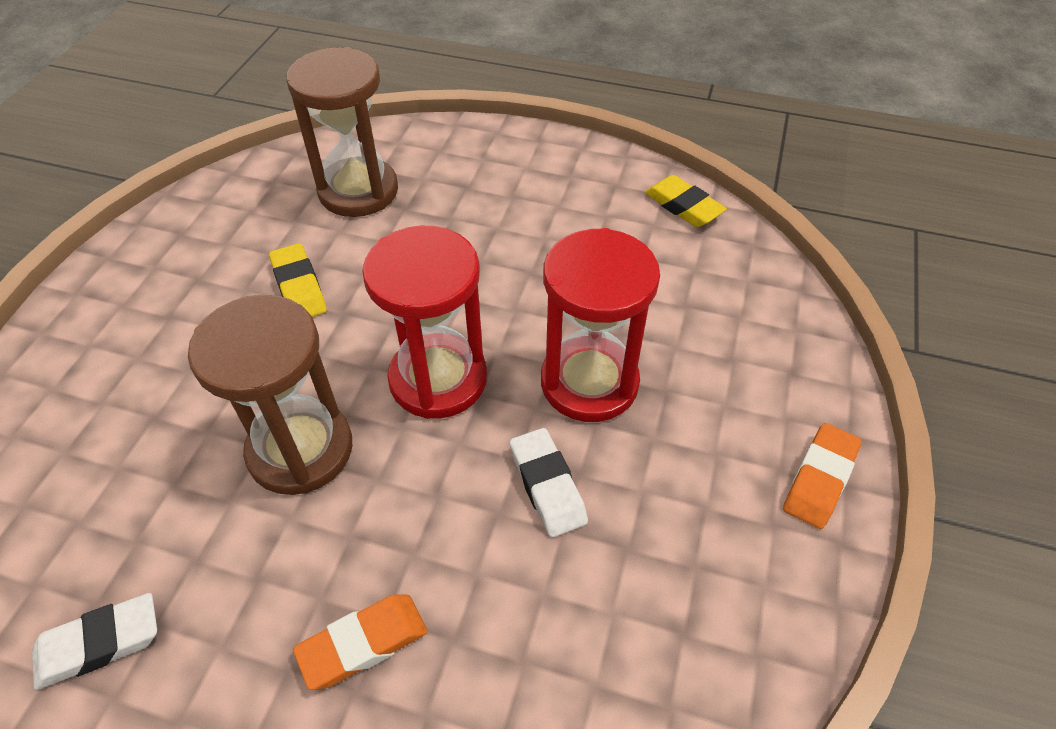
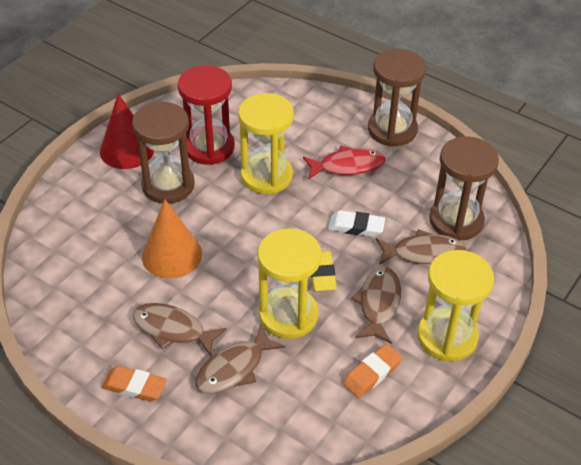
brown fish: 0 -> 4
brown hourglass: 2 -> 3
orange cone: 0 -> 1
red cone: 0 -> 1
red fish: 0 -> 1
red hourglass: 2 -> 1
white eraser: 2 -> 1
yellow eraser: 2 -> 1
yellow hourglass: 0 -> 3

